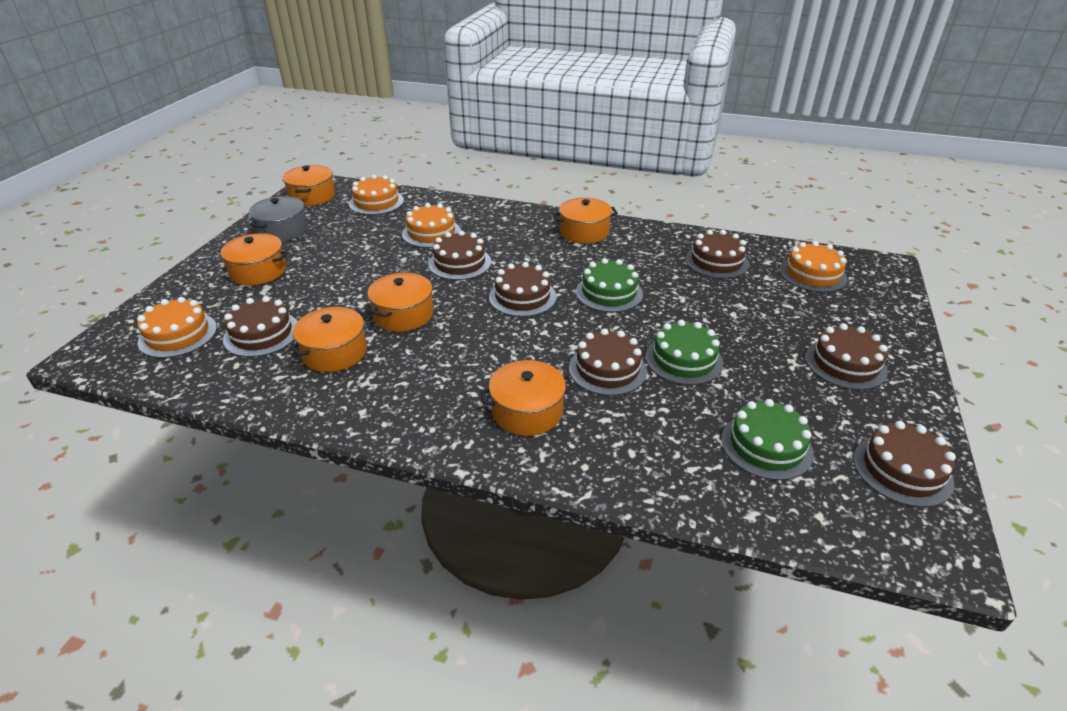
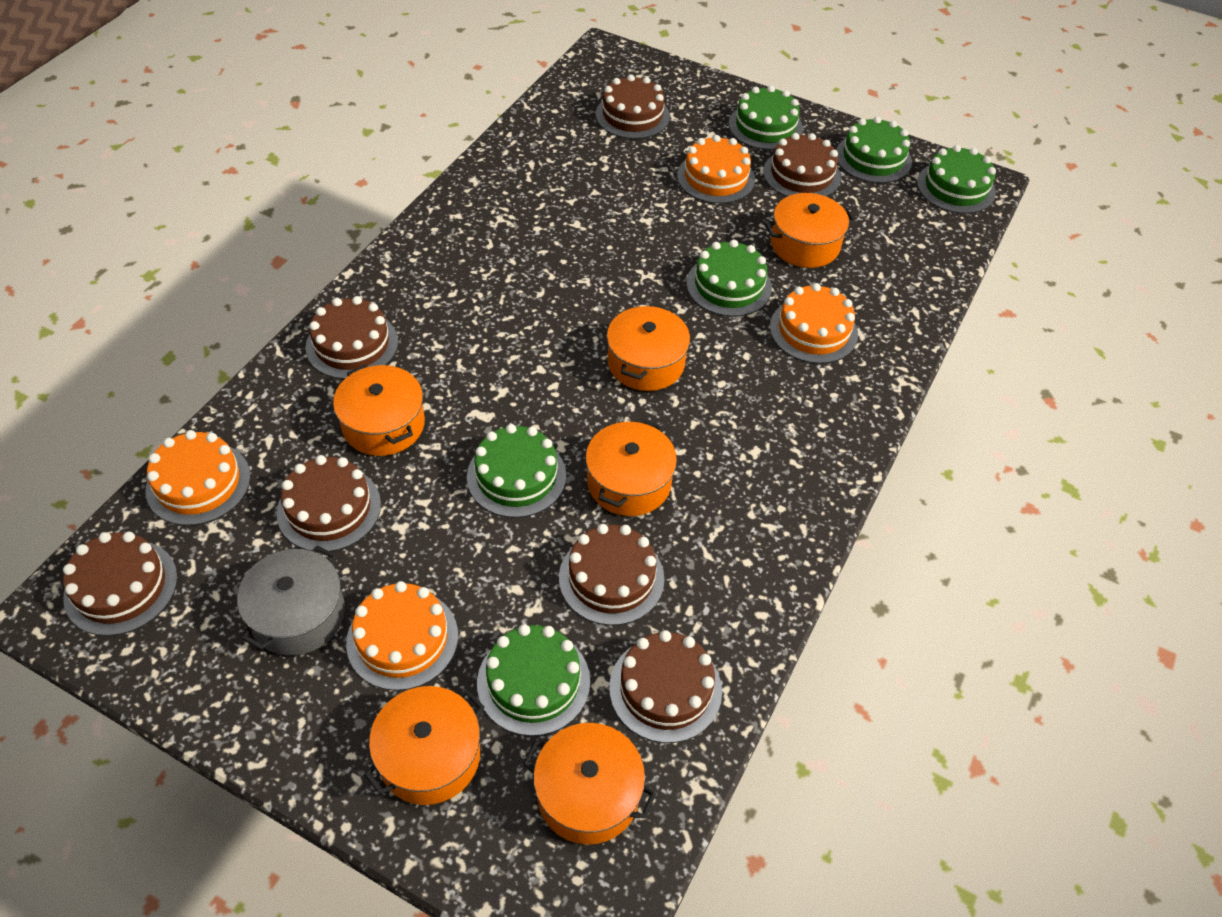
green cake: 3 -> 6

